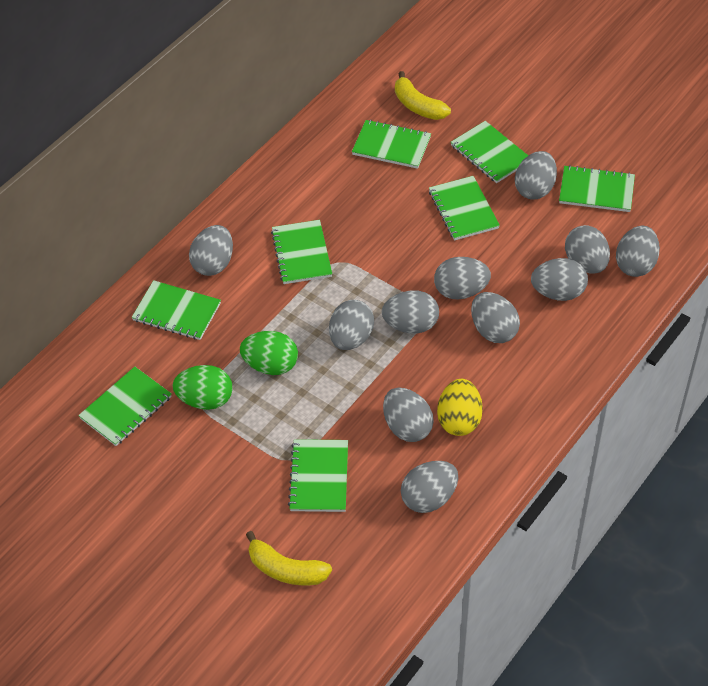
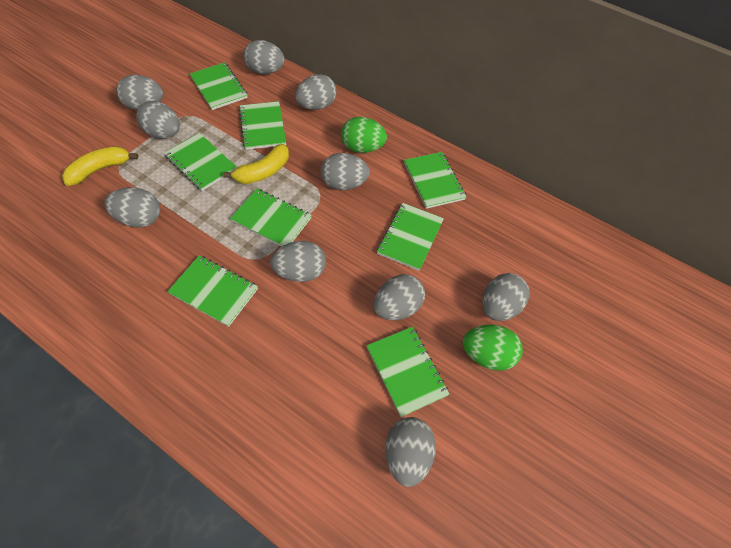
grey egg: 11 -> 10
yellow egg: 1 -> 0

